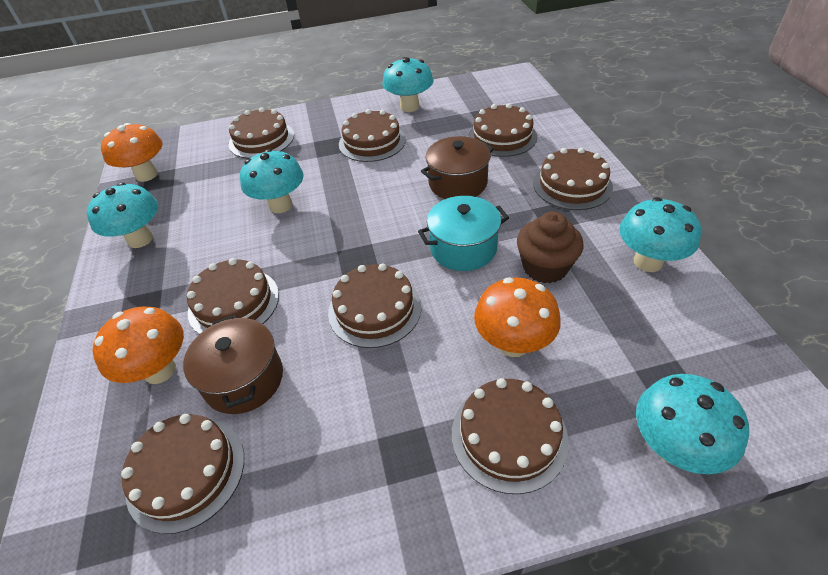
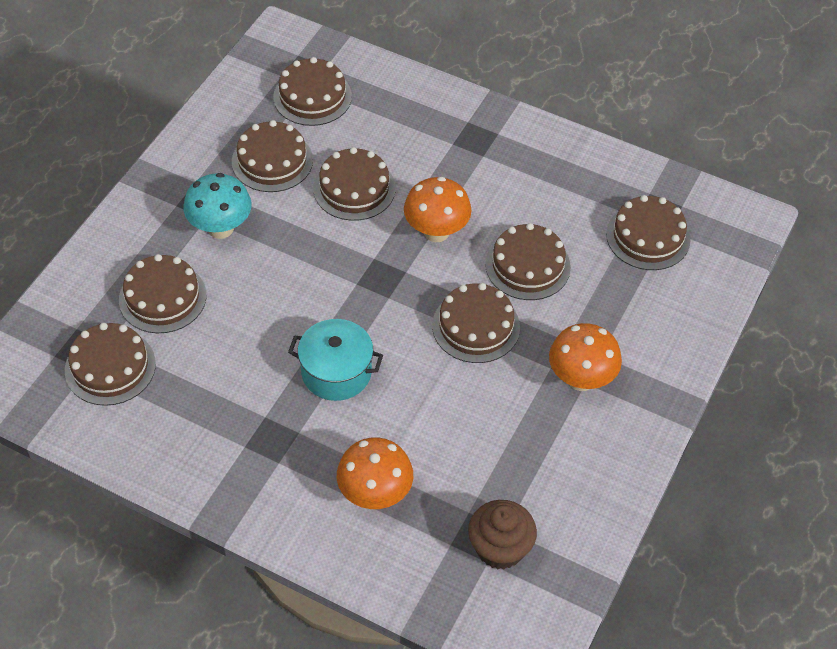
brown pot: 2 -> 0
turquoise mushroom: 5 -> 1

